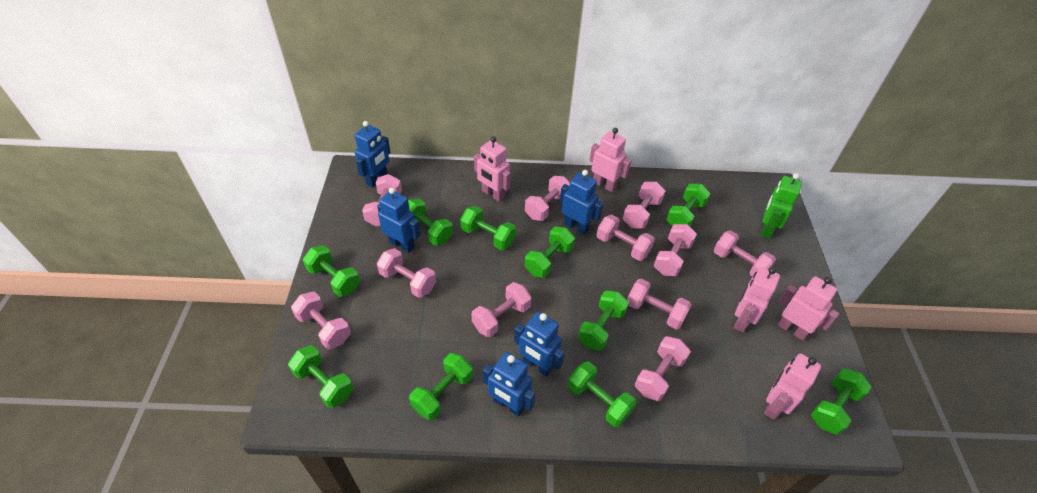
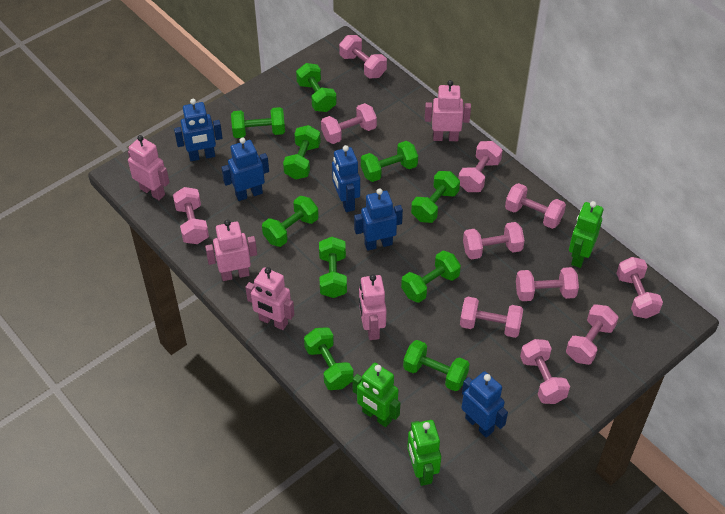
green robot: 1 -> 3

